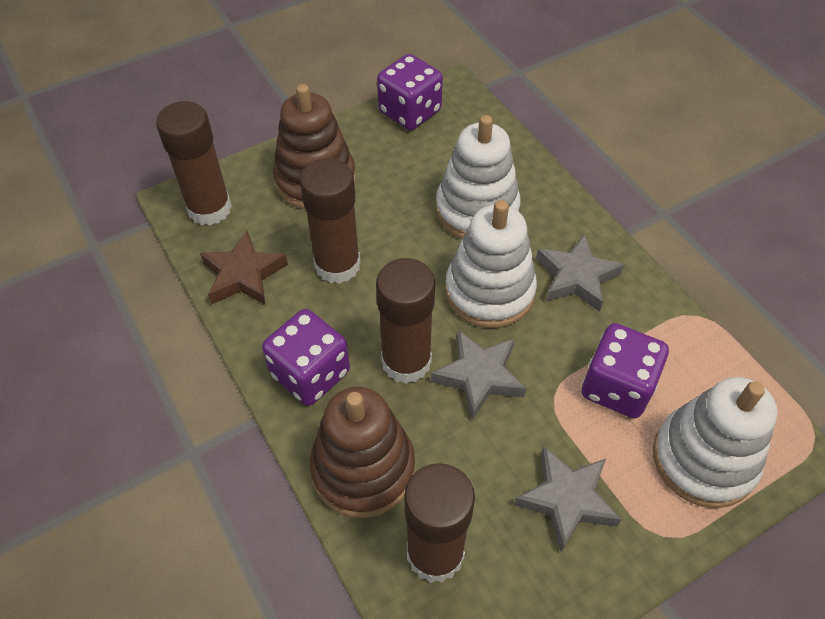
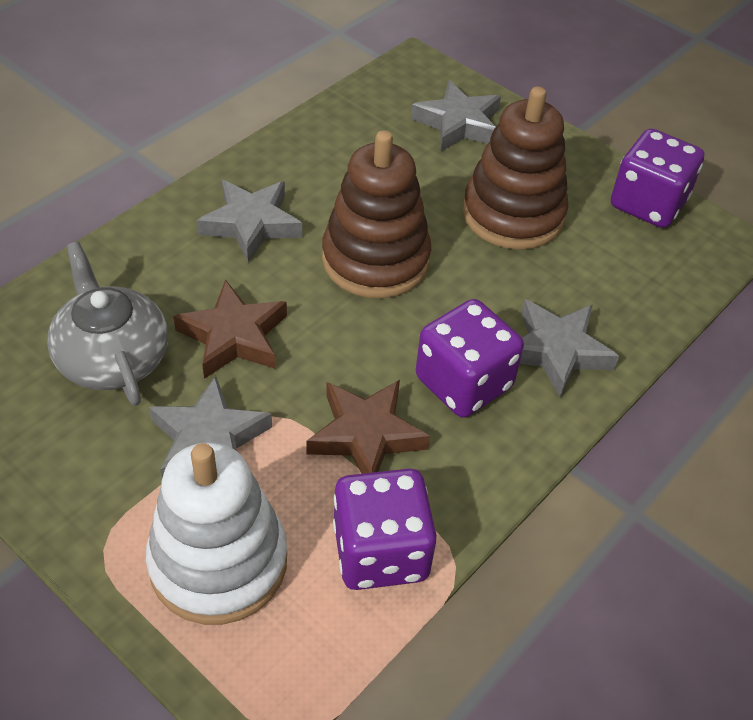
brown glue stick: 4 -> 0
brown star: 1 -> 2
grey star: 3 -> 4
grey teapot: 0 -> 1
white stacking toy: 3 -> 1

